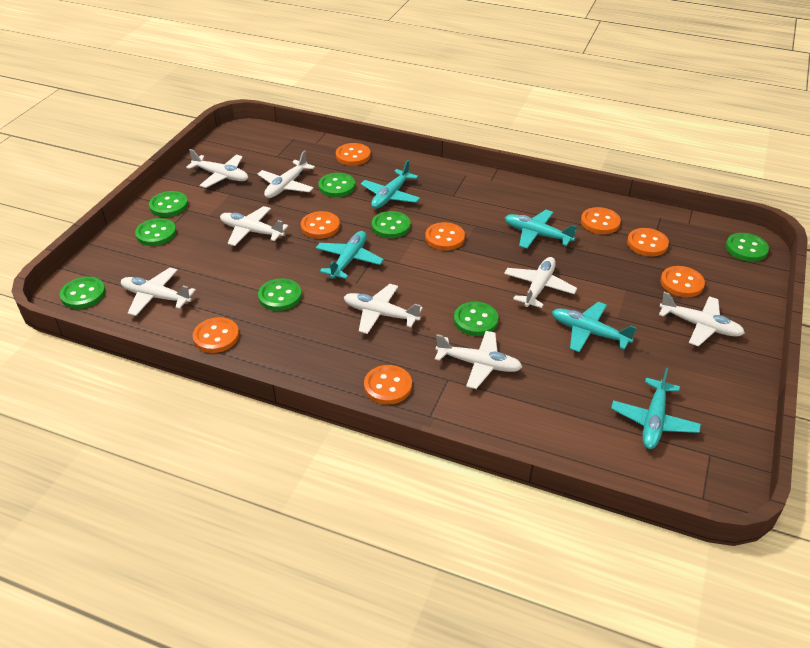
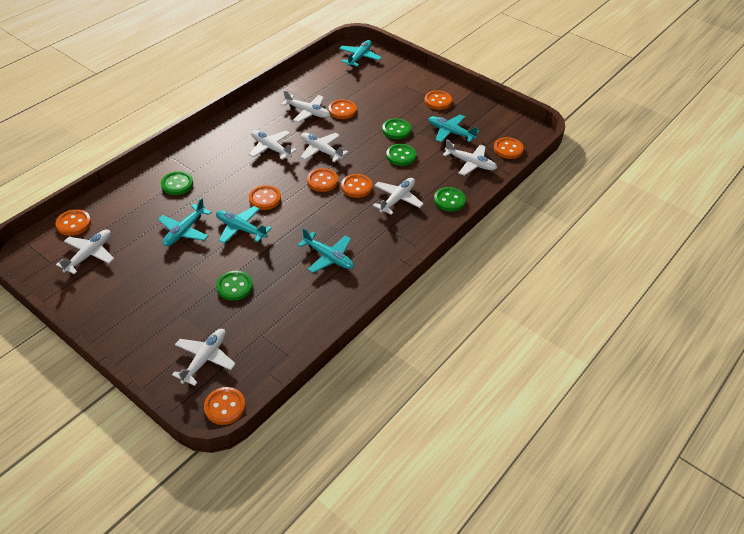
green button: 8 -> 5
white plane: 8 -> 7

